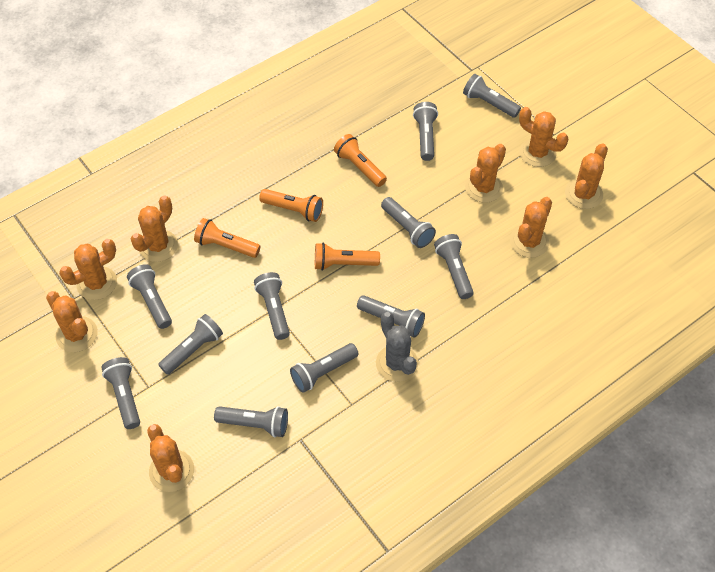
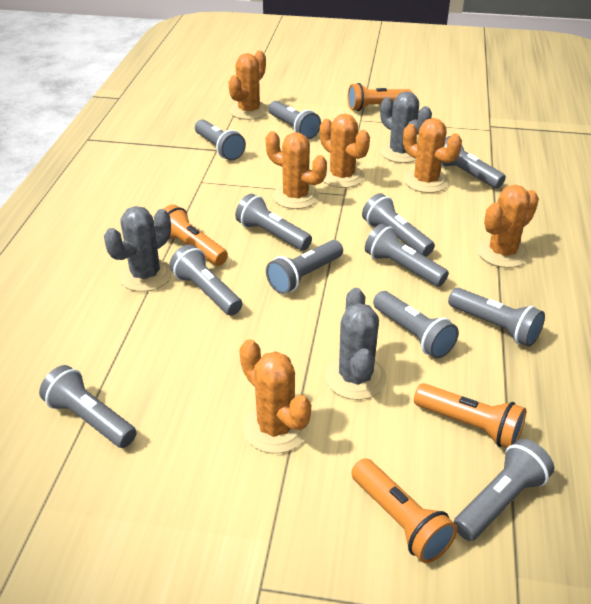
grey cactus: 1 -> 3
grey flashlight: 11 -> 12
orange cactus: 8 -> 6

